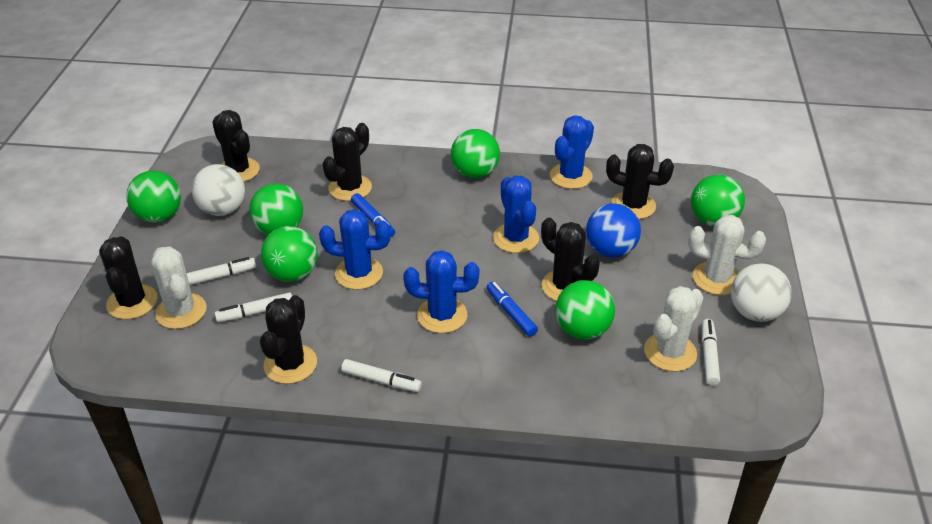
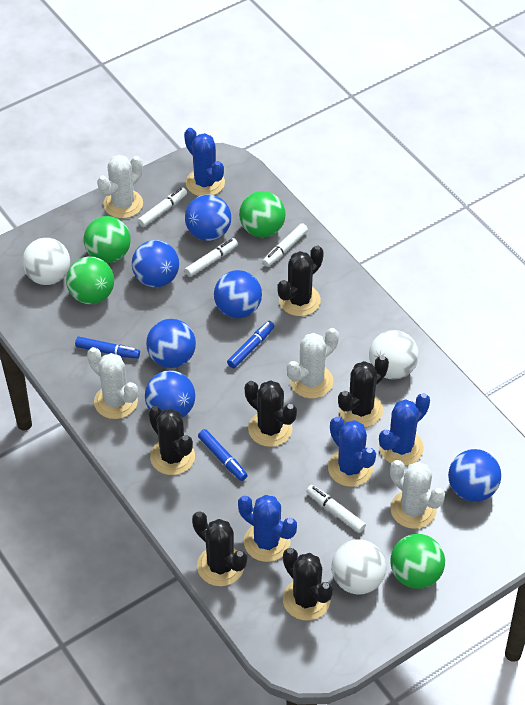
blue ball: 1 -> 6
blue marker: 2 -> 3
green ball: 6 -> 4
white ball: 2 -> 3
white cactus: 3 -> 4

